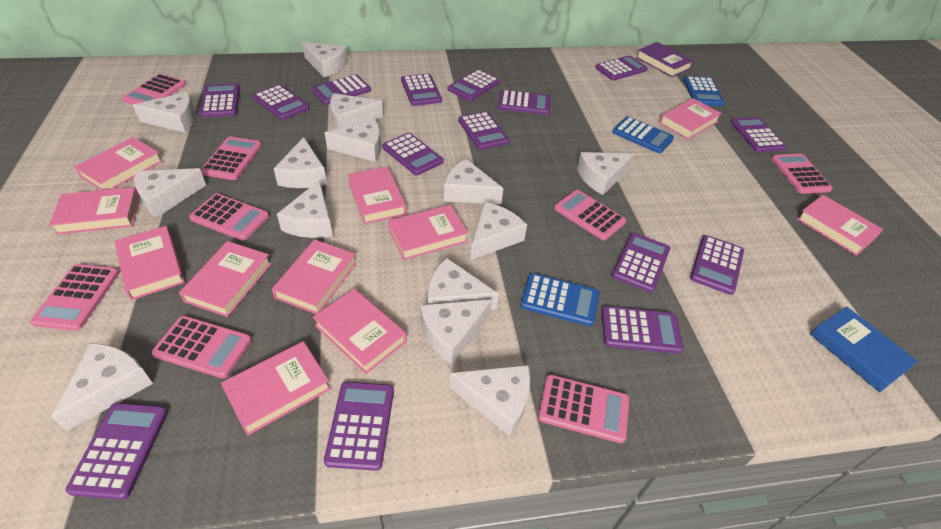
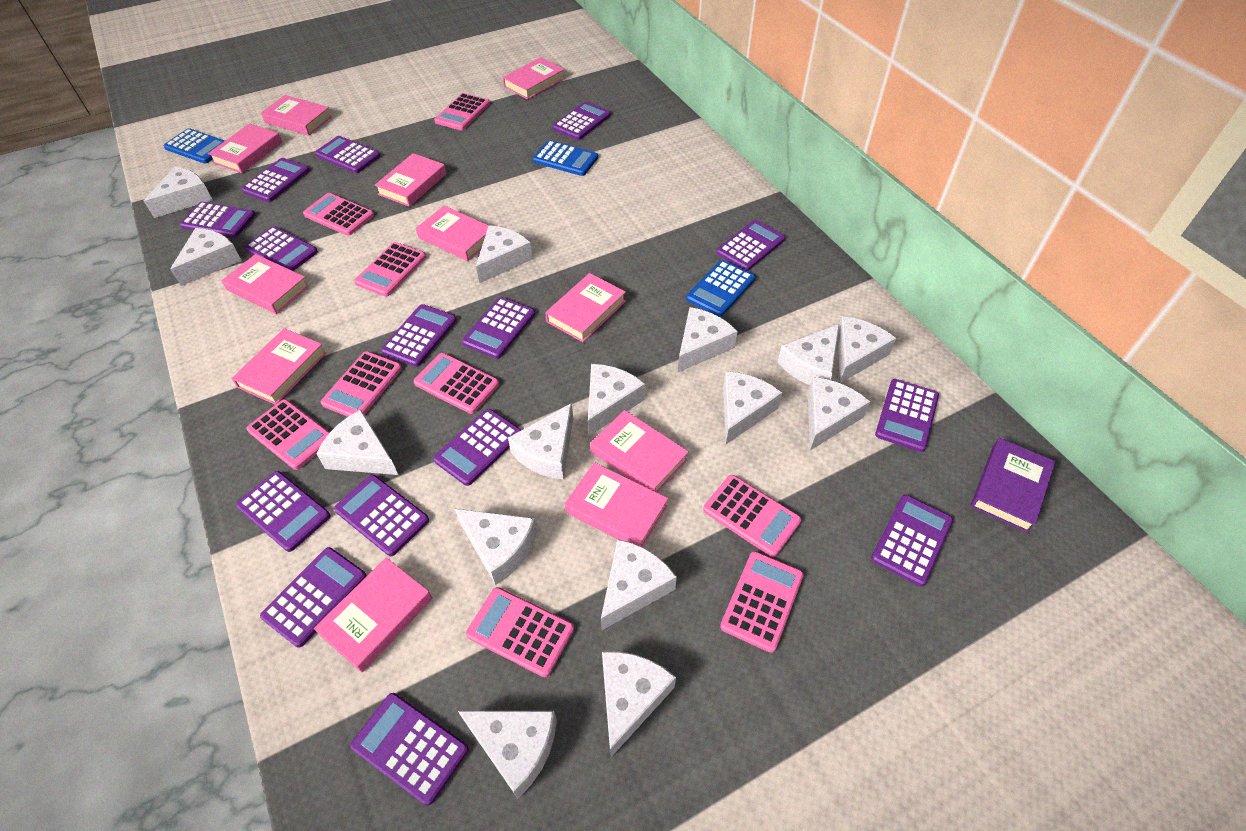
blue book: 1 -> 0
pink calculator: 8 -> 9
white cheese: 14 -> 15

